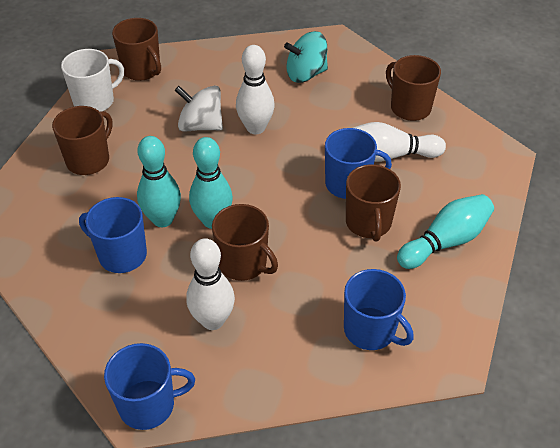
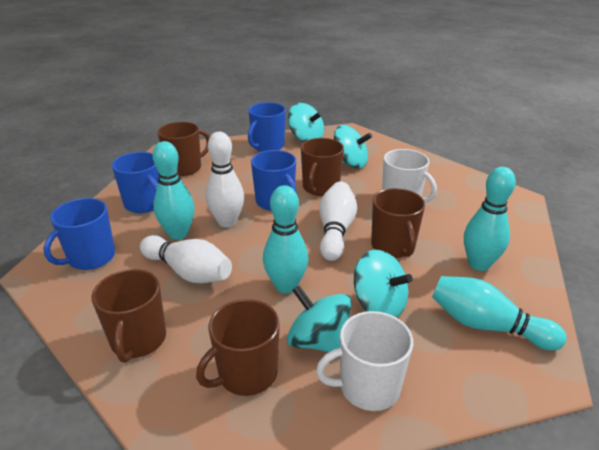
turquoise bowling pin: 3 -> 4
turquoise spinning top: 1 -> 4
white mug: 1 -> 2
white spinning top: 1 -> 0

